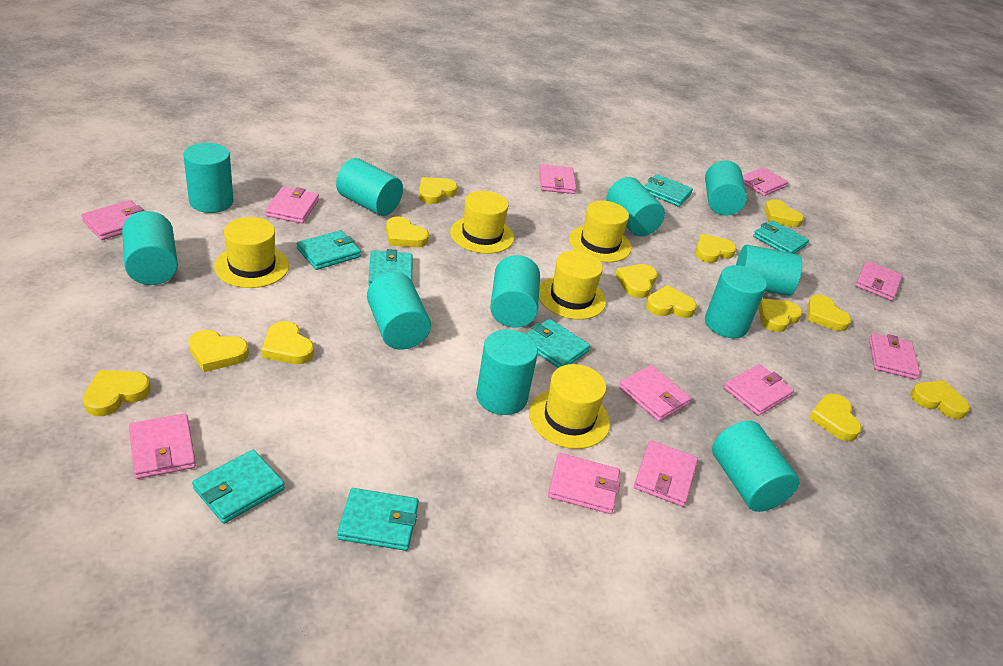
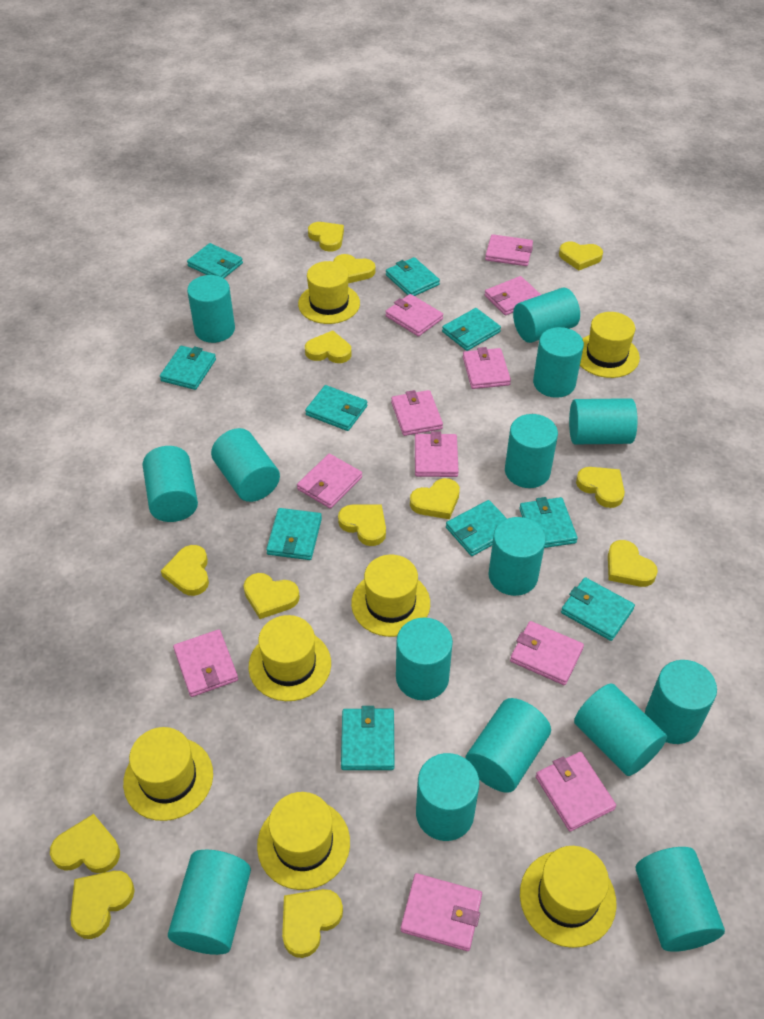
turquoise cylinder: 11 -> 15
turquoise wallet: 7 -> 10
yellow hat: 5 -> 7

